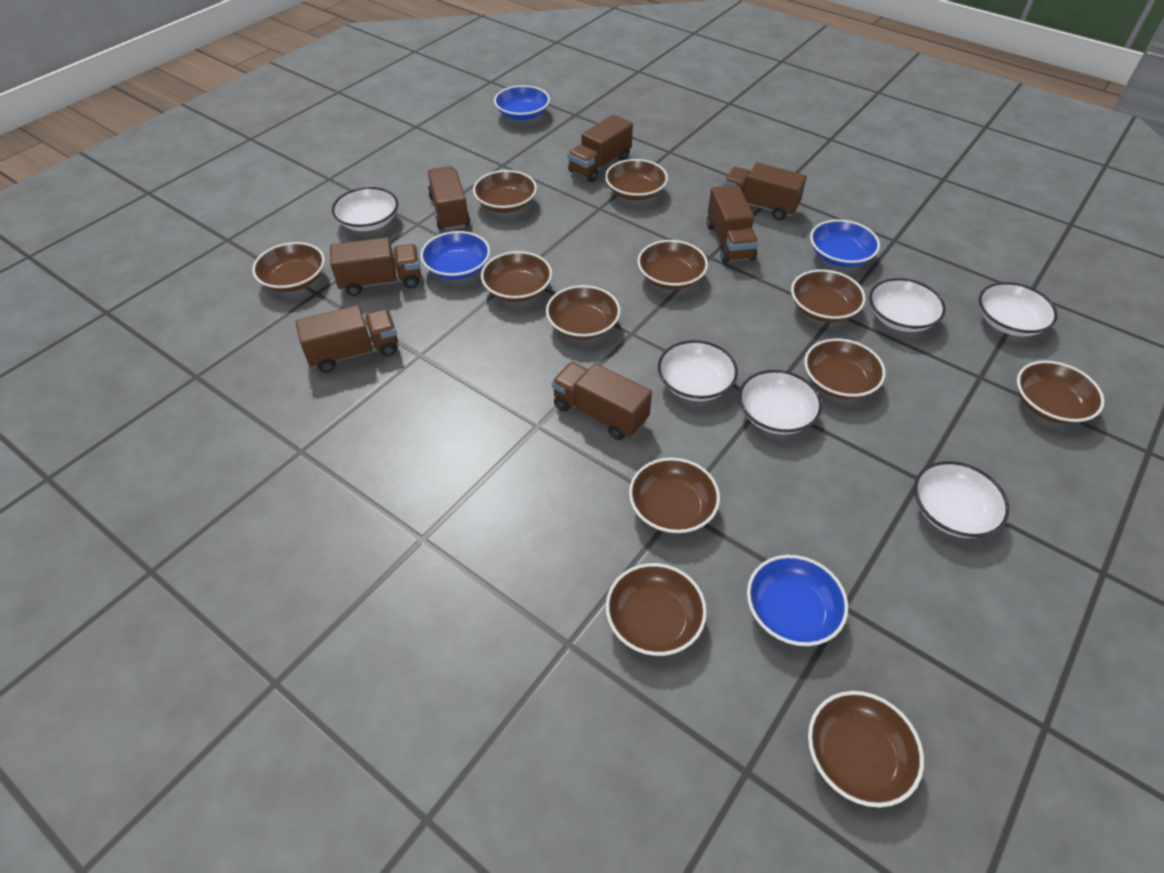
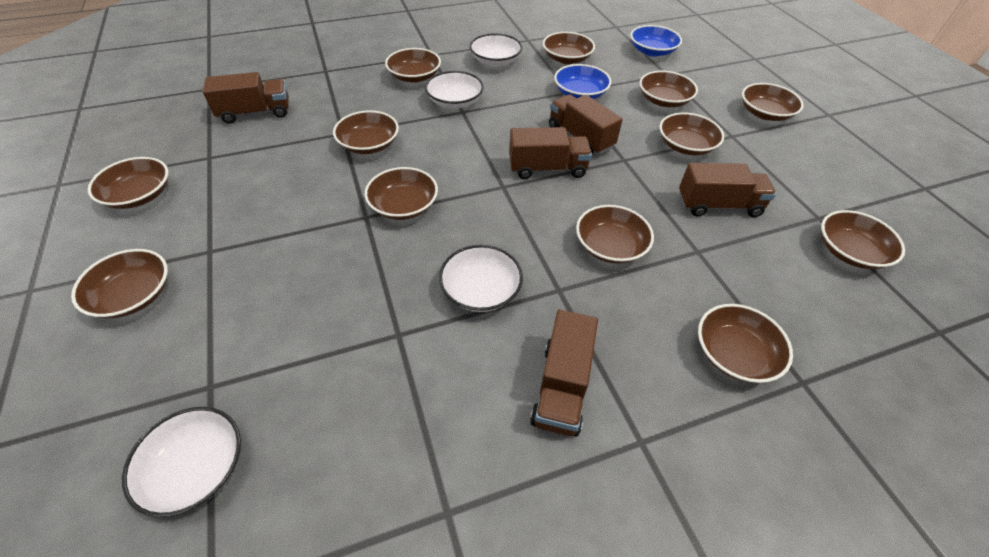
blue bowl: 4 -> 2
brown truck: 7 -> 5
white bowl: 6 -> 4

